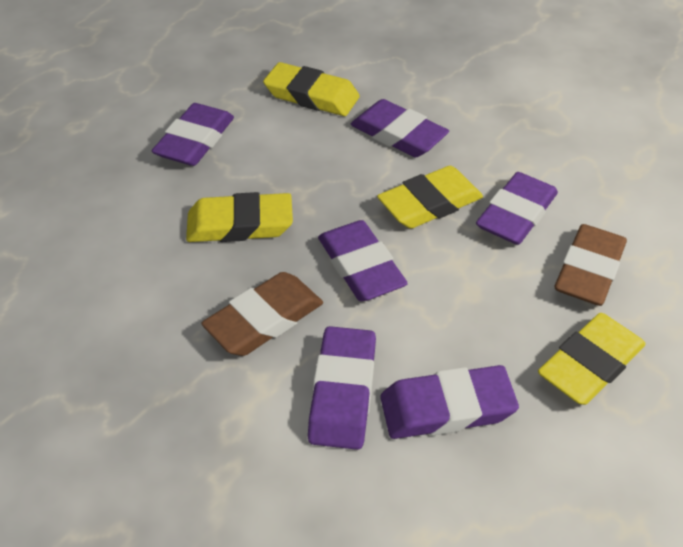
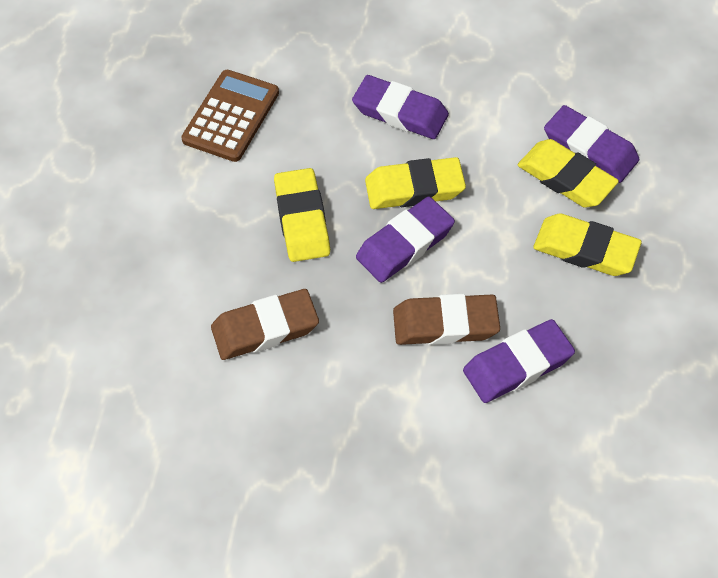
brown calculator: 0 -> 1
purple eraser: 6 -> 4

